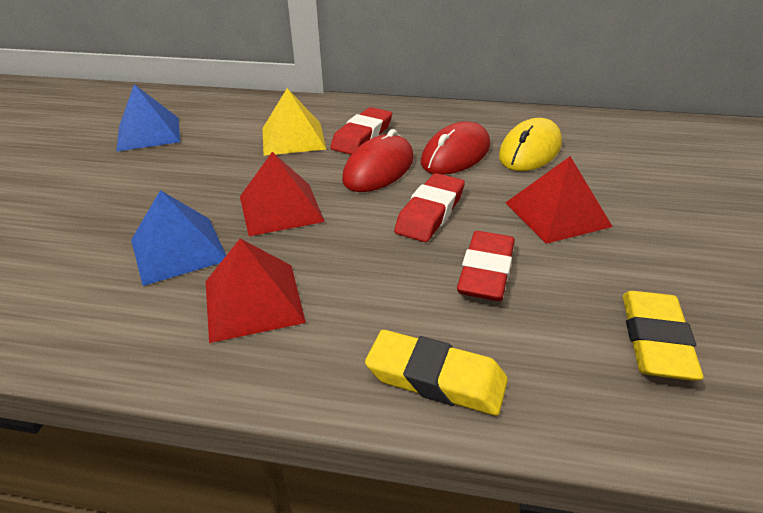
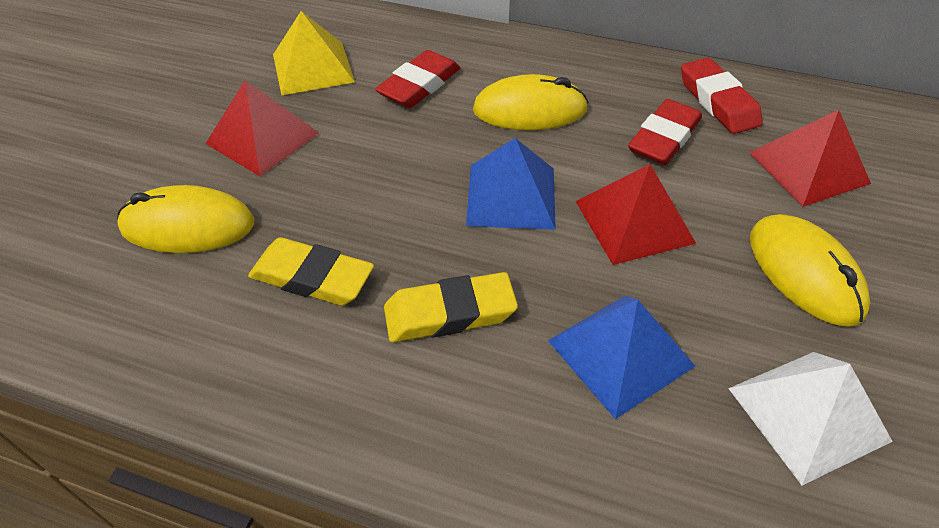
red mouse: 2 -> 0
white pyramid: 0 -> 1
yellow mouse: 1 -> 3

